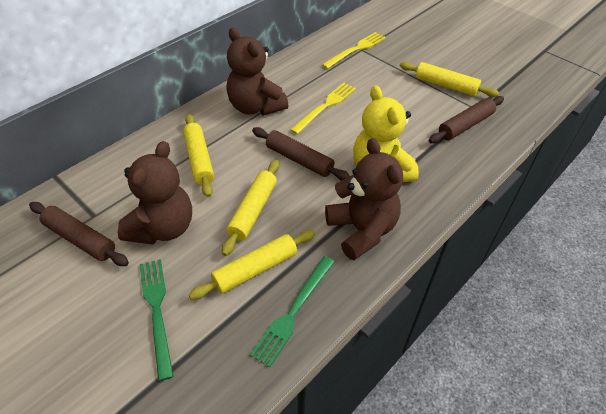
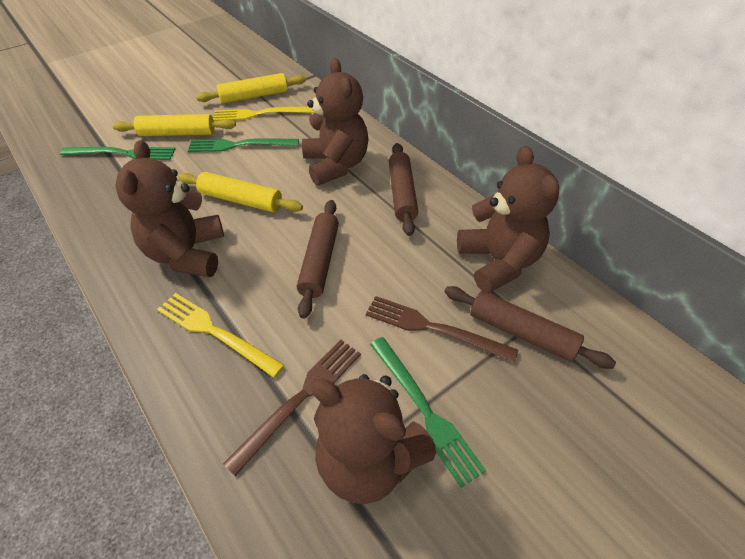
brown fork: 0 -> 2
brown teddy bear: 3 -> 4
green fork: 2 -> 3
yellow rolling pin: 4 -> 3
yellow teddy bear: 1 -> 0

